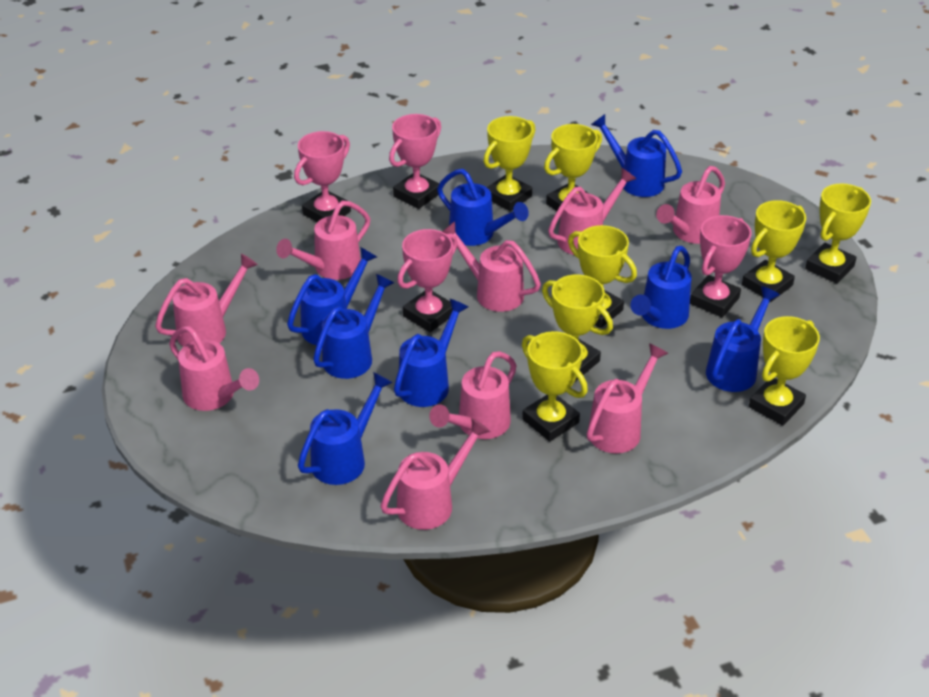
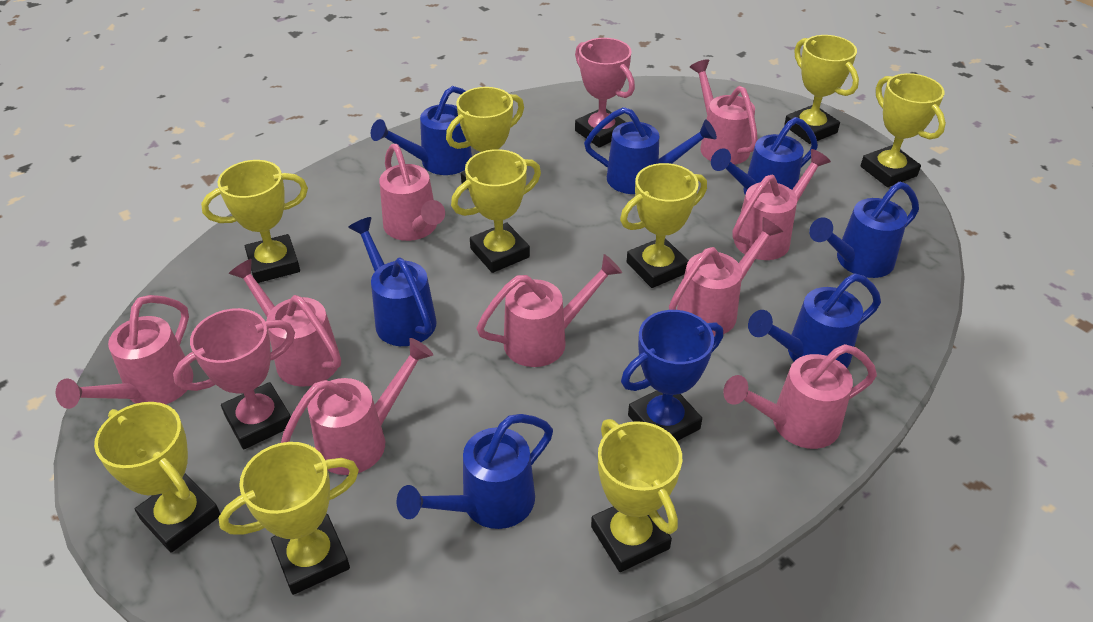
blue trophy: 0 -> 1
blue watering can: 8 -> 7
pink trophy: 4 -> 2
yellow trophy: 8 -> 9

